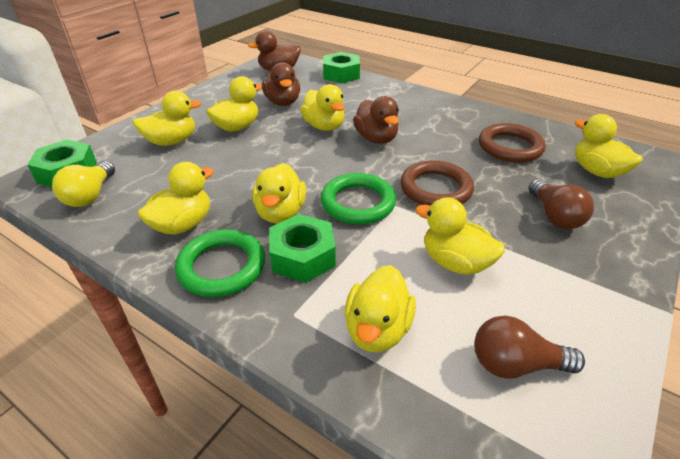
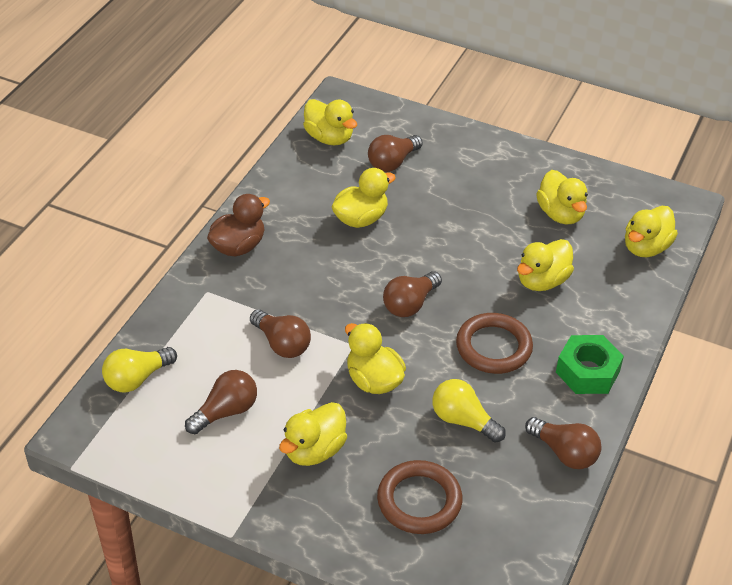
brown duck: 3 -> 1
brown light bulb: 2 -> 5
green nut: 3 -> 1
green ring: 2 -> 0
yellow duck: 8 -> 7
yellow light bulb: 1 -> 2

